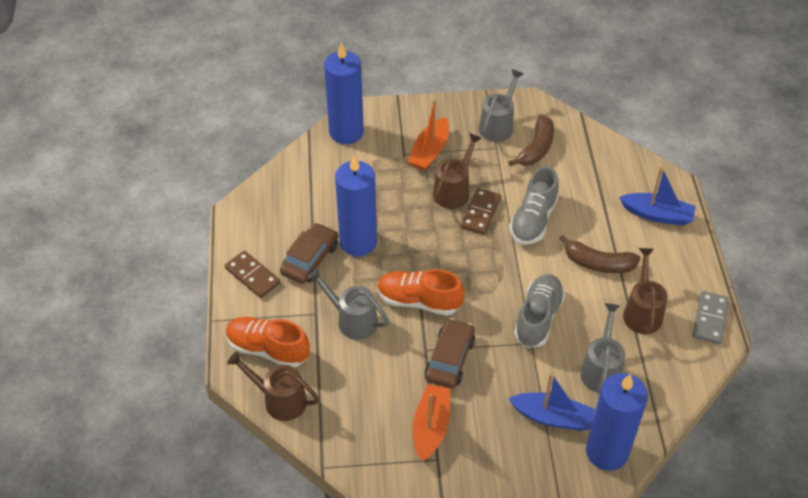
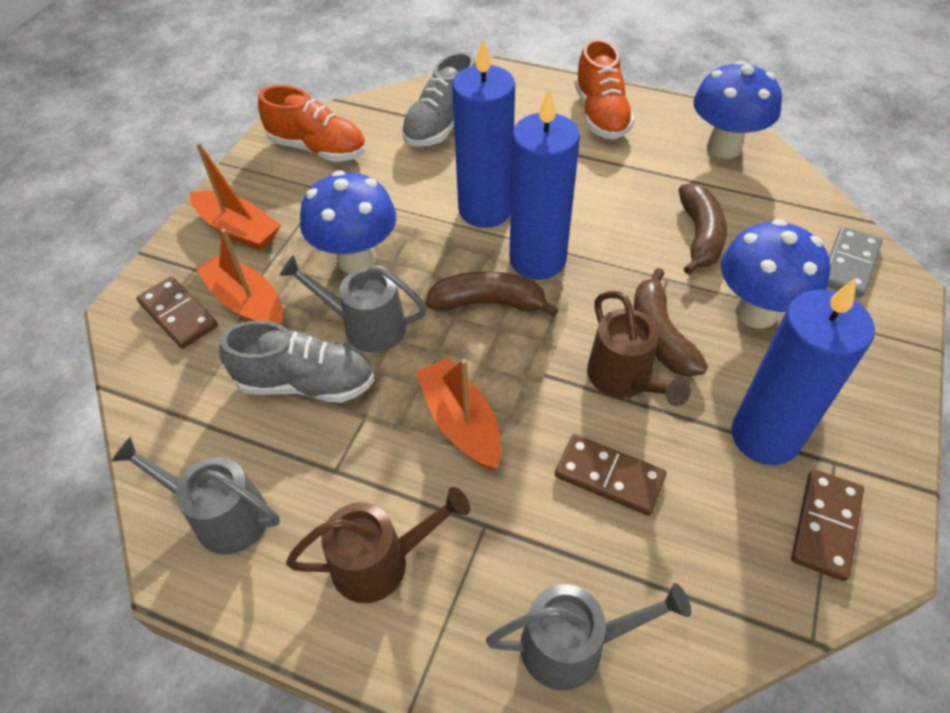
blue boat: 2 -> 0
blue mushroom: 0 -> 3
brown banana: 2 -> 3
brown car: 2 -> 0
brown domino: 2 -> 3
brown watering can: 3 -> 2
orange boat: 2 -> 3

